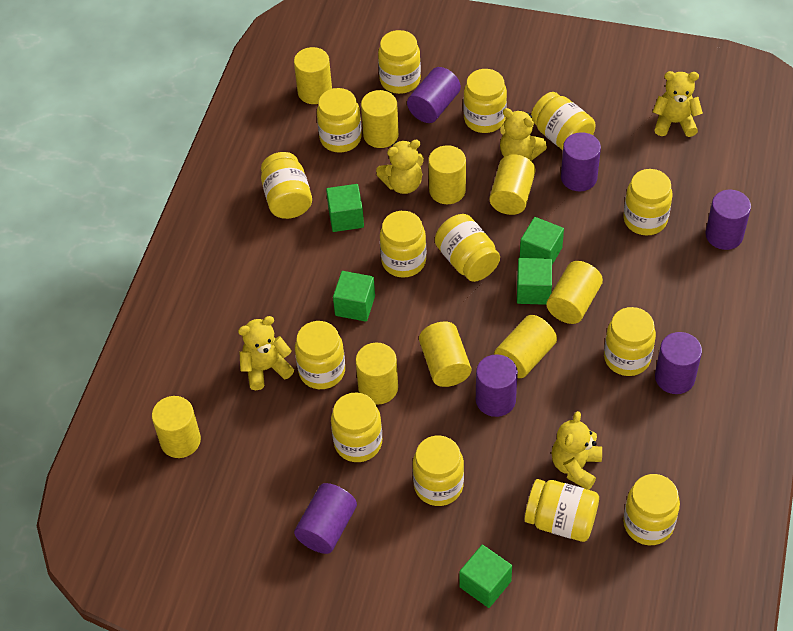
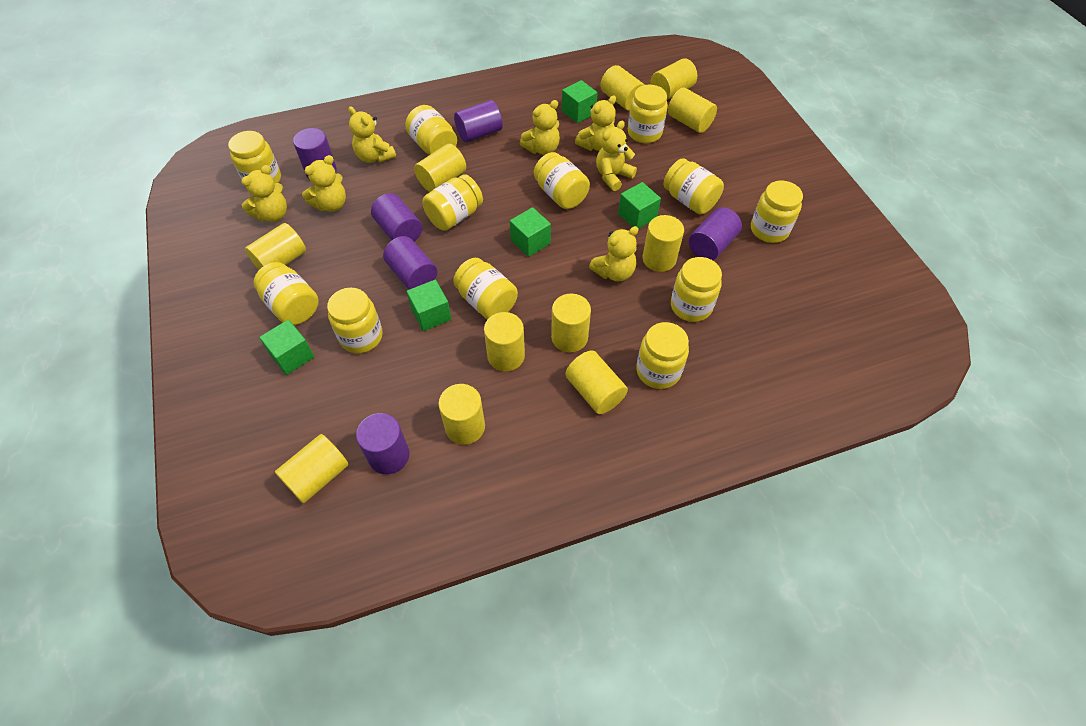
yellow cylinder: 9 -> 11
yellow jar: 14 -> 12
yellow teddy bear: 5 -> 7

